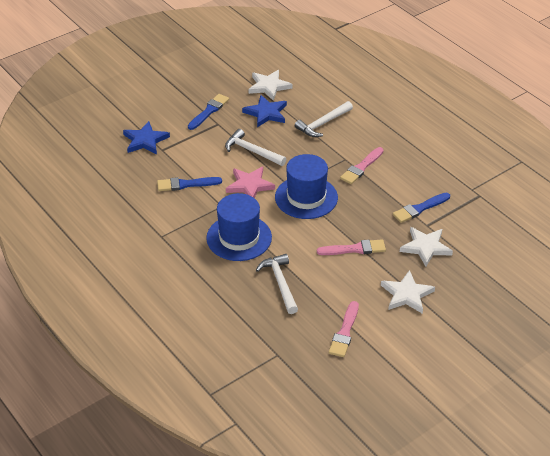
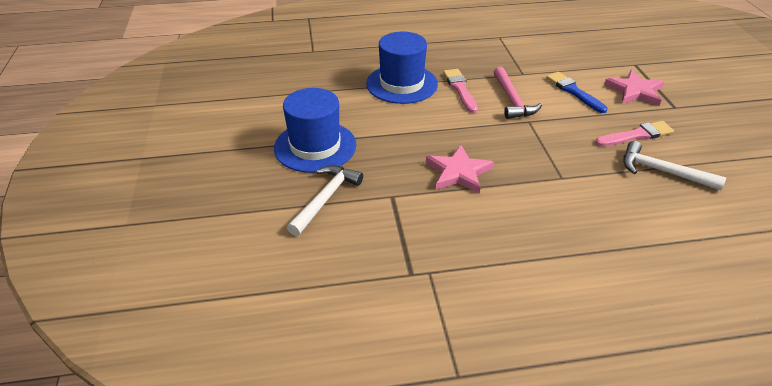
blue brush: 3 -> 1
blue star: 2 -> 0
pink brush: 3 -> 2
pink hammer: 0 -> 1
pink star: 1 -> 2
white hammer: 3 -> 2
white star: 3 -> 0

